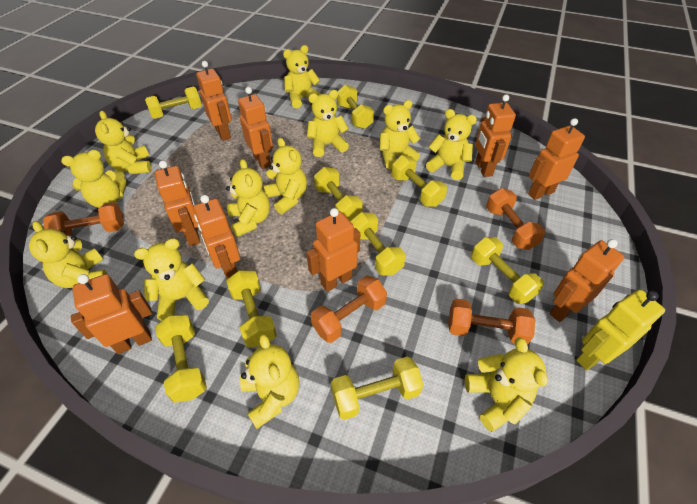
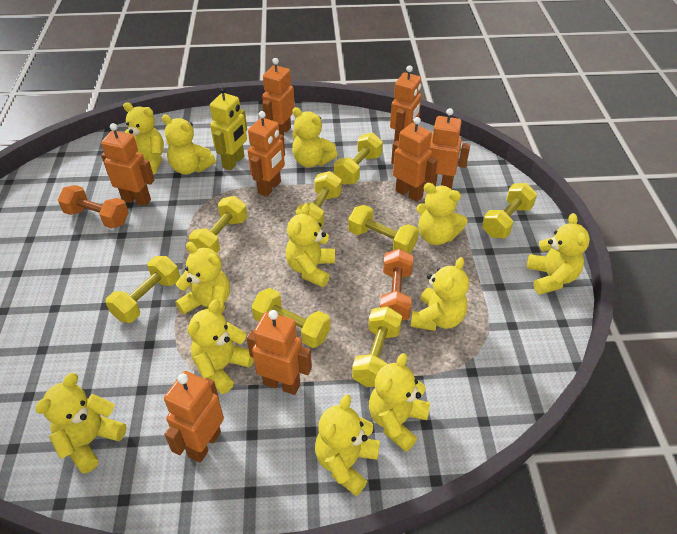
orange dumbbell: 4 -> 2
orange robot: 9 -> 8
yellow dumbbell: 9 -> 8

